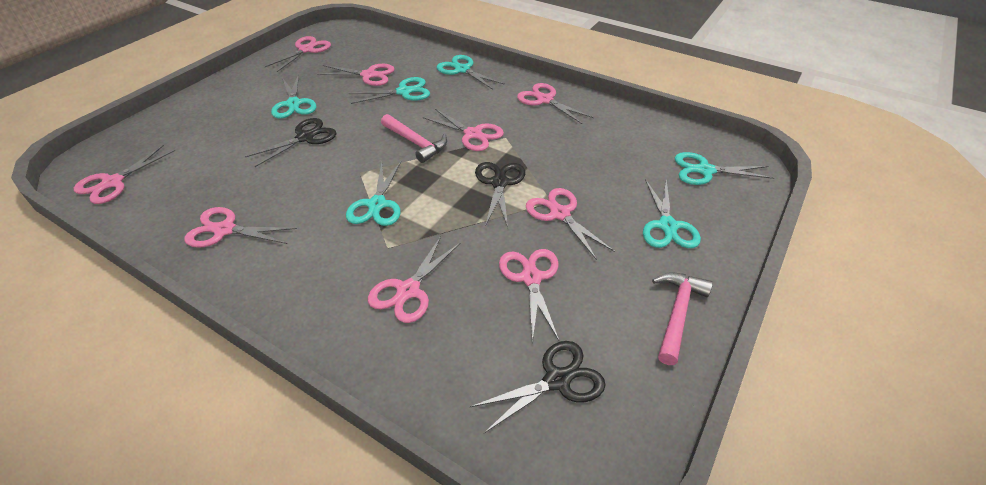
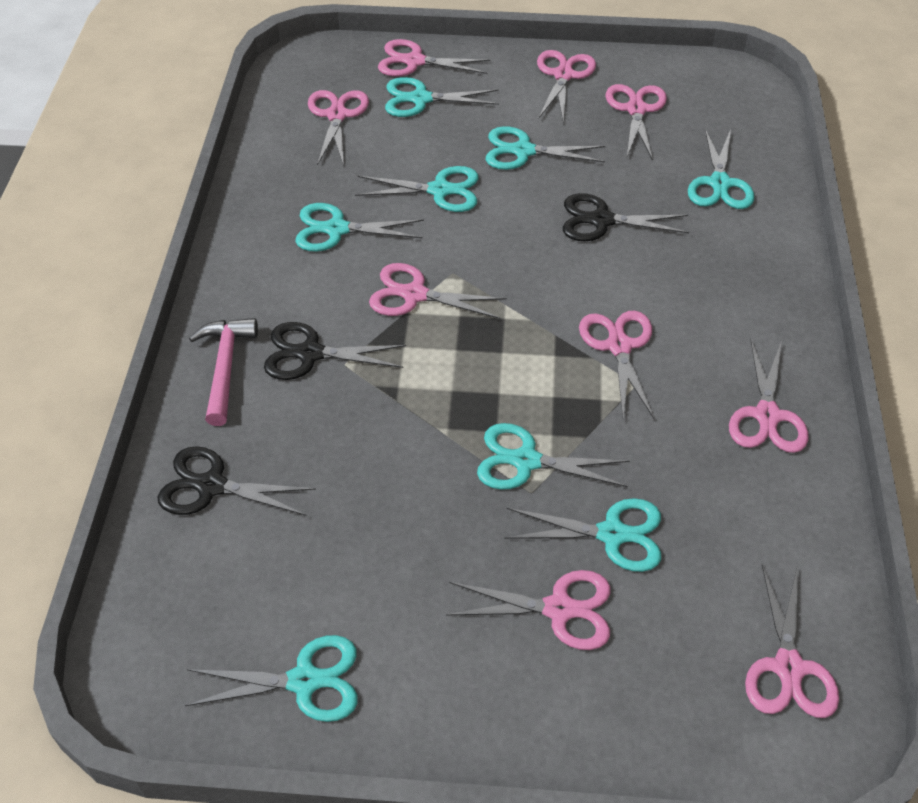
pink hammer: 2 -> 1
turquoise scissors: 6 -> 8

